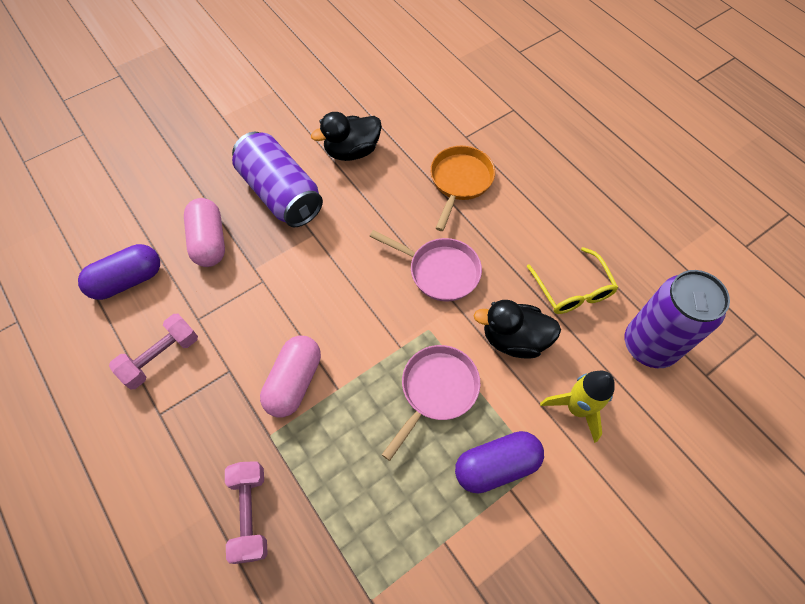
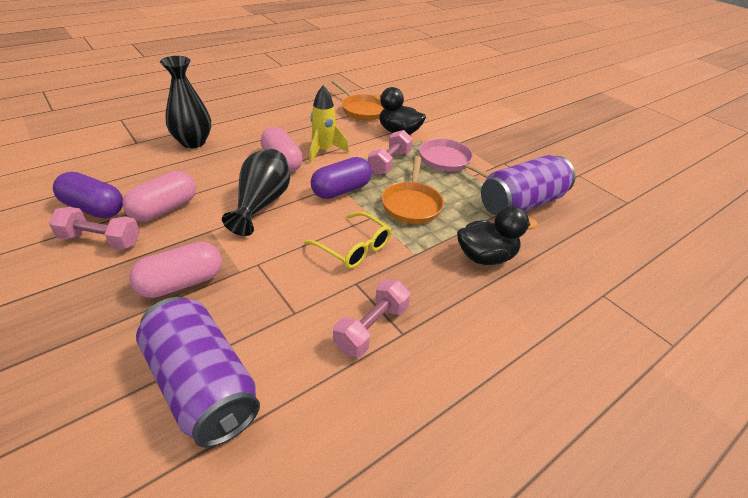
black vase: 0 -> 2
orange pan: 1 -> 2
pink capsule: 2 -> 3
pink dumbbell: 2 -> 3
pink pan: 2 -> 1

